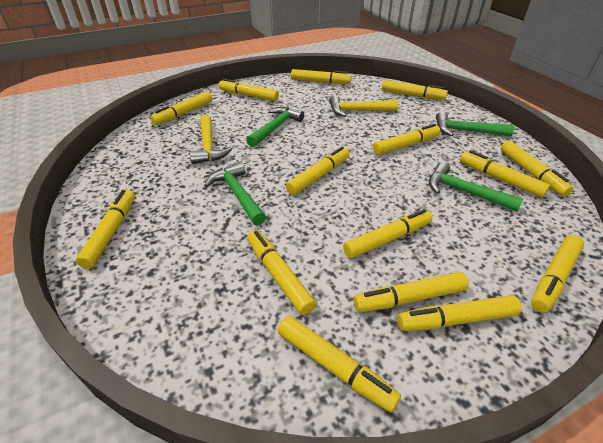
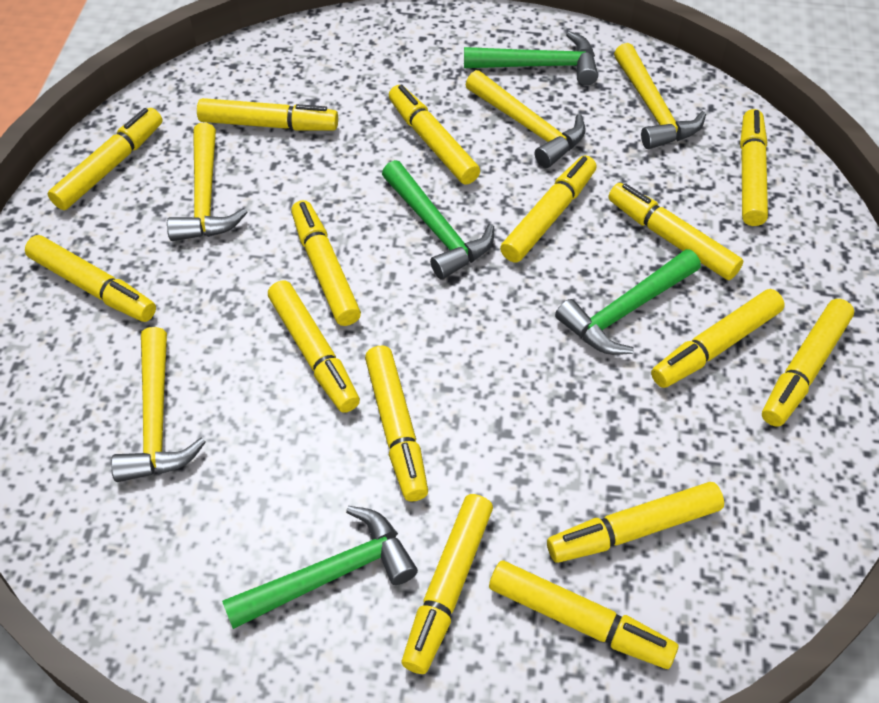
yellow hammer: 2 -> 4

